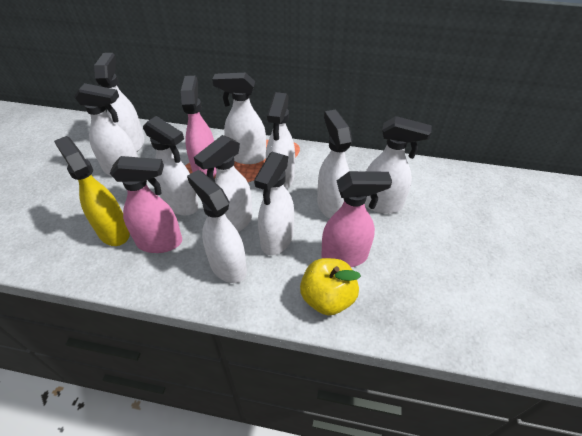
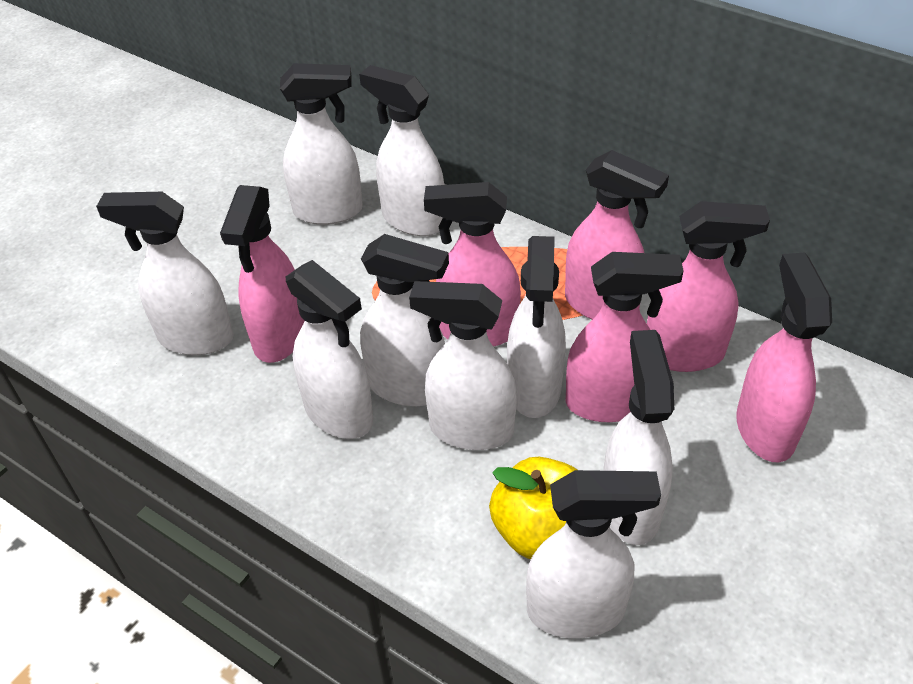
pink spray bottle: 3 -> 6
white spray bottle: 10 -> 9
yellow spray bottle: 1 -> 0

